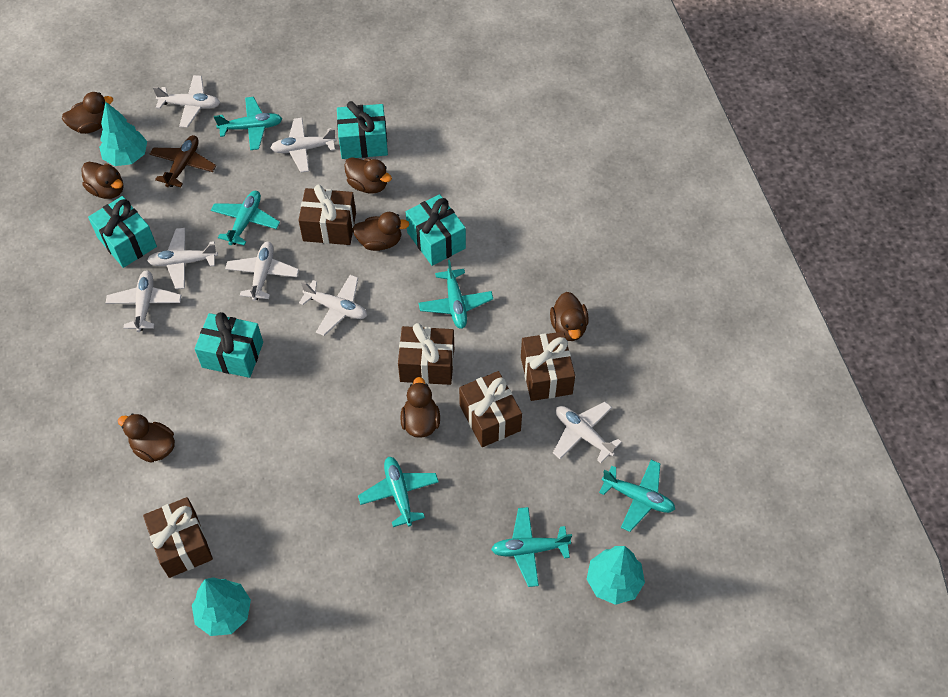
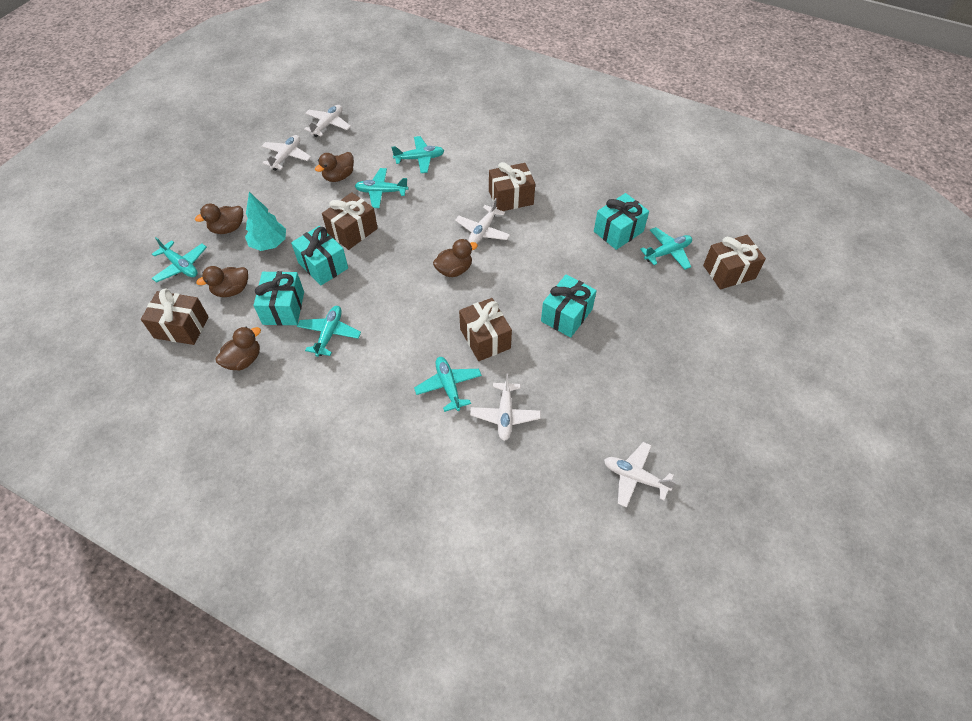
brown duck: 7 -> 5
brown plane: 1 -> 0
turquoise tree: 3 -> 1
white plane: 7 -> 5

